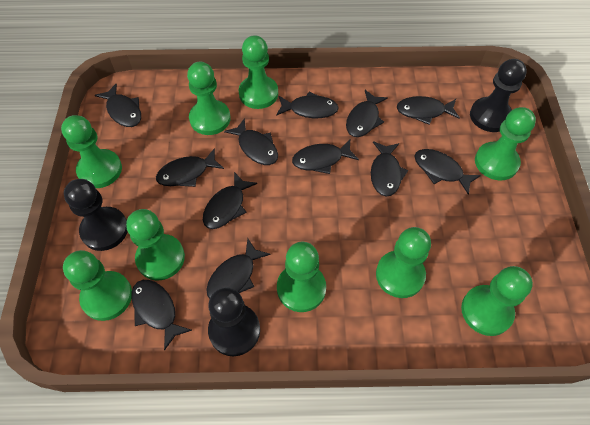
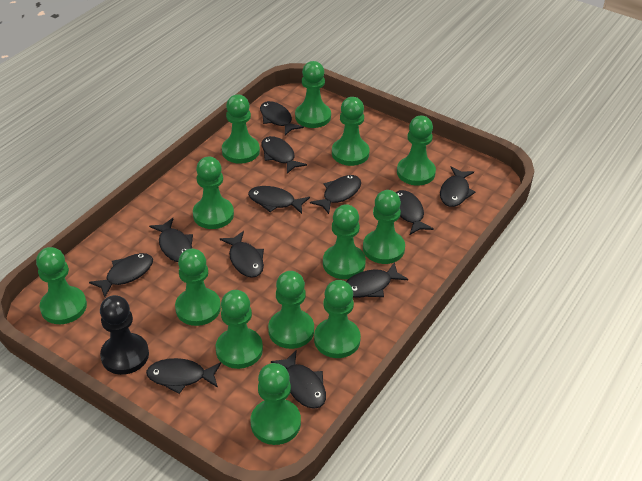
black pawn: 3 -> 1
green pawn: 9 -> 13

